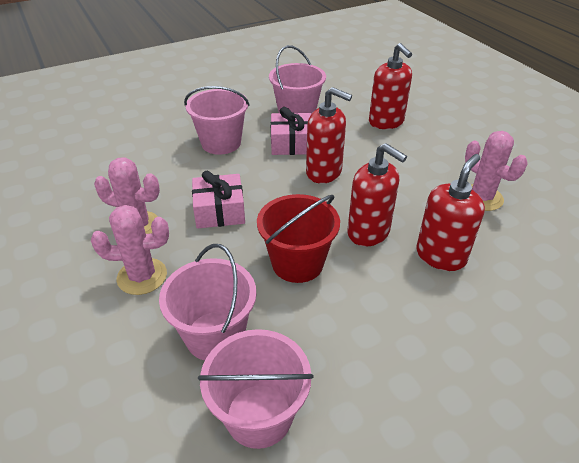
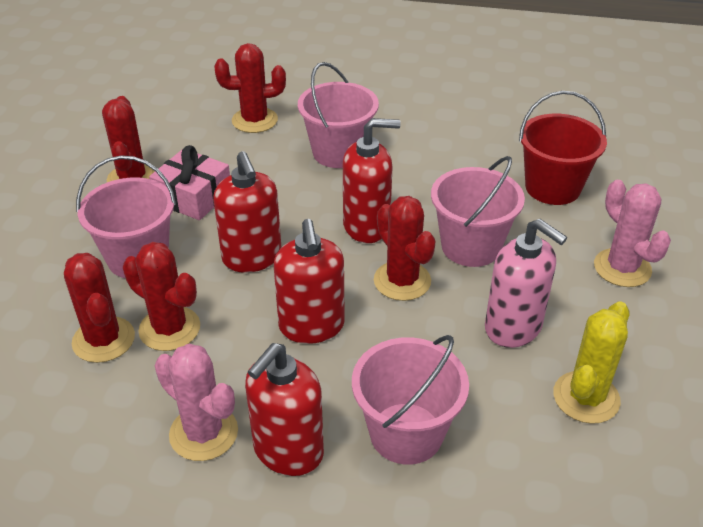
pink cactus: 3 -> 2
pink gift: 2 -> 1
pink soap dispenser: 0 -> 1
red cactus: 0 -> 5
yellow cactus: 0 -> 1

